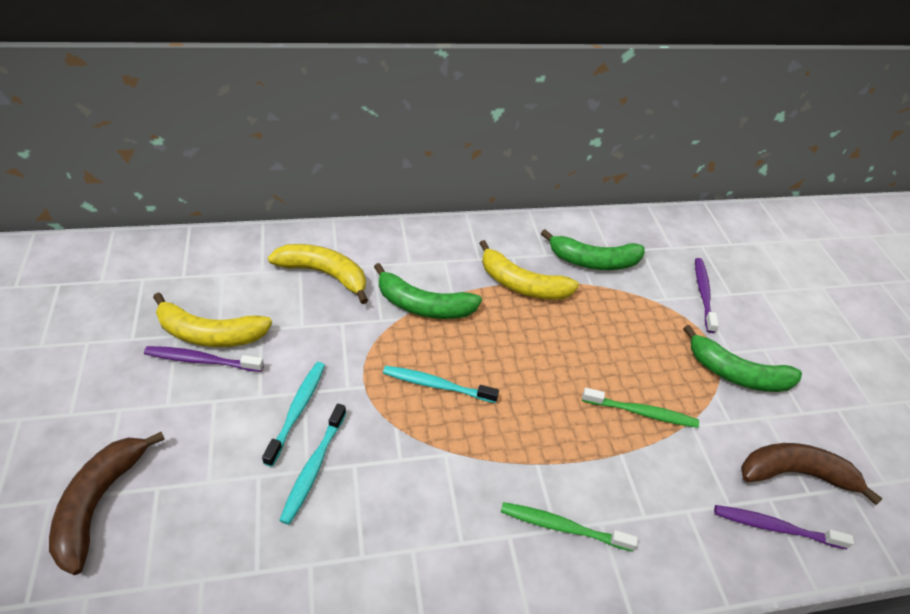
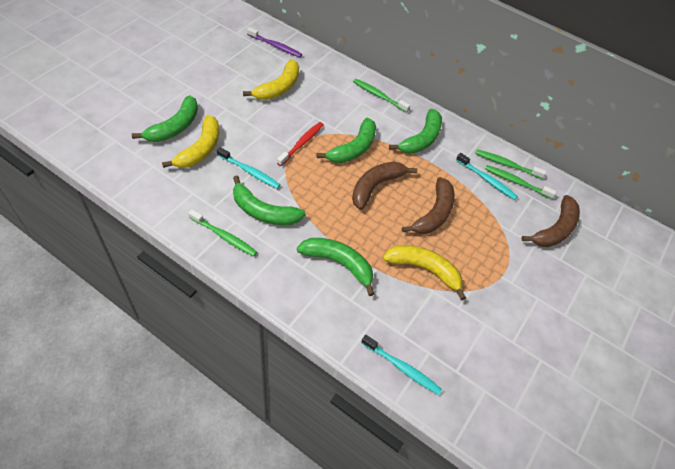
brown banana: 2 -> 3
green banana: 3 -> 5
green toothbrush: 2 -> 4
purple toothbrush: 3 -> 1
red toothbrush: 0 -> 1

